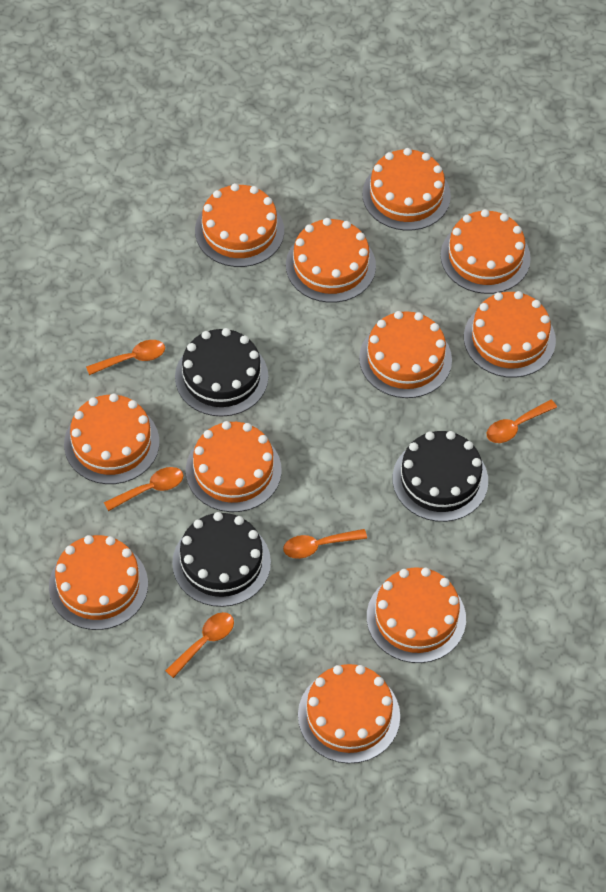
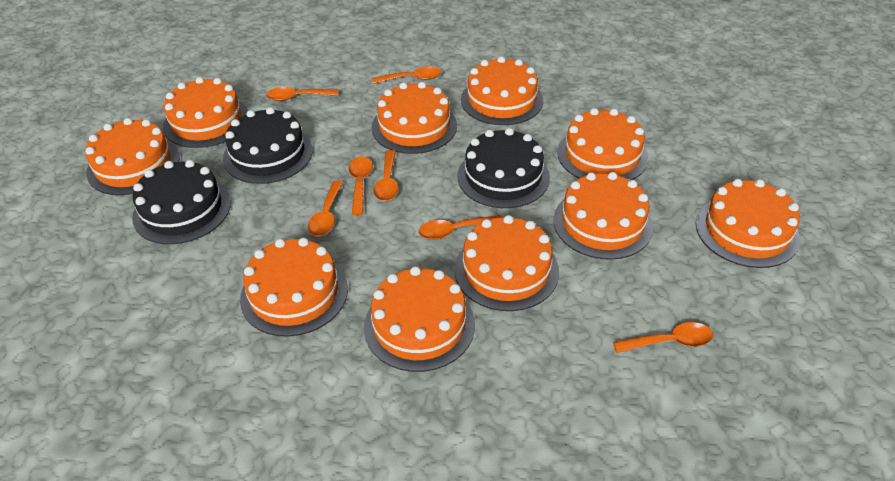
orange cake: 11 -> 10
orange spoon: 5 -> 7

